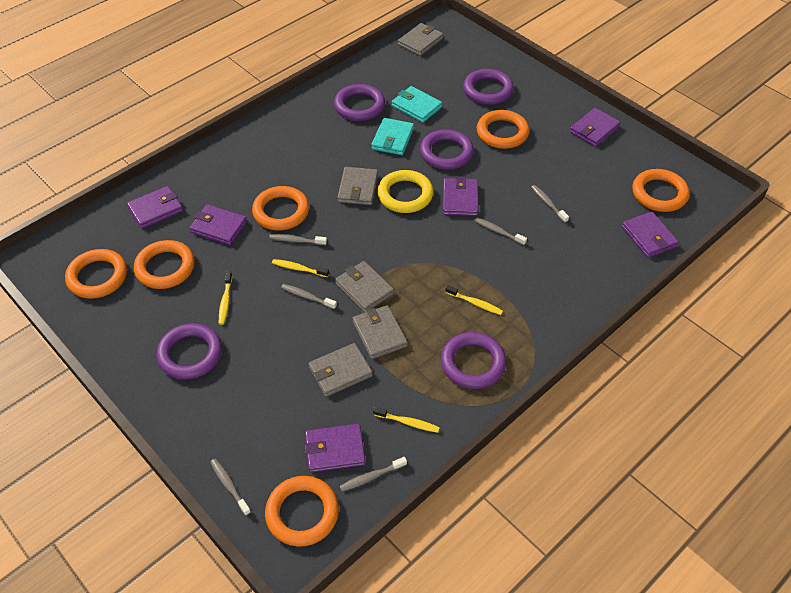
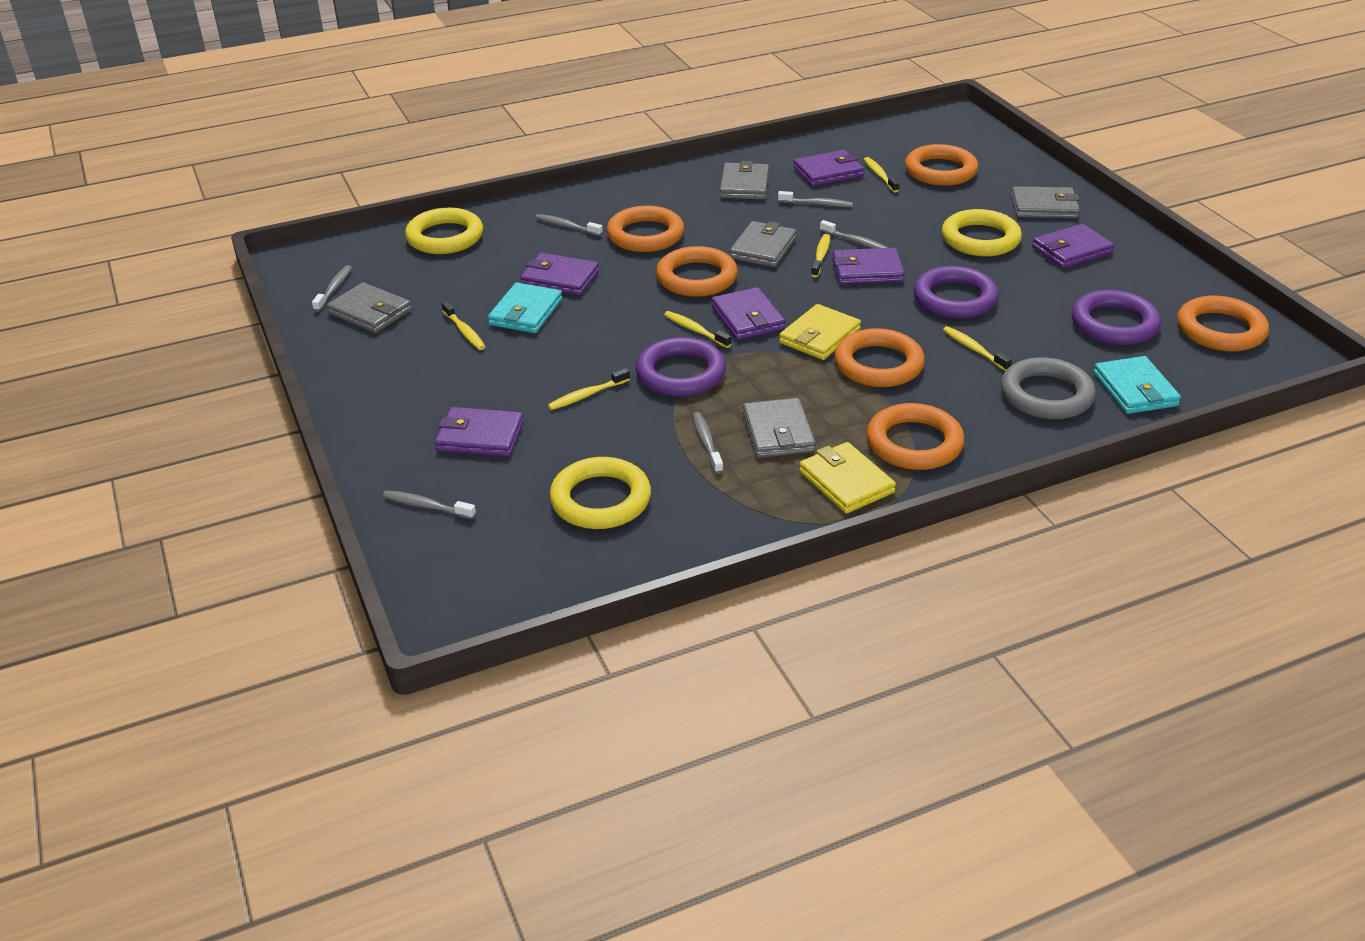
grey ring: 0 -> 1
purple ring: 5 -> 3
yellow ring: 1 -> 3
yellow toothbrush: 4 -> 6
yellow wallet: 0 -> 2

